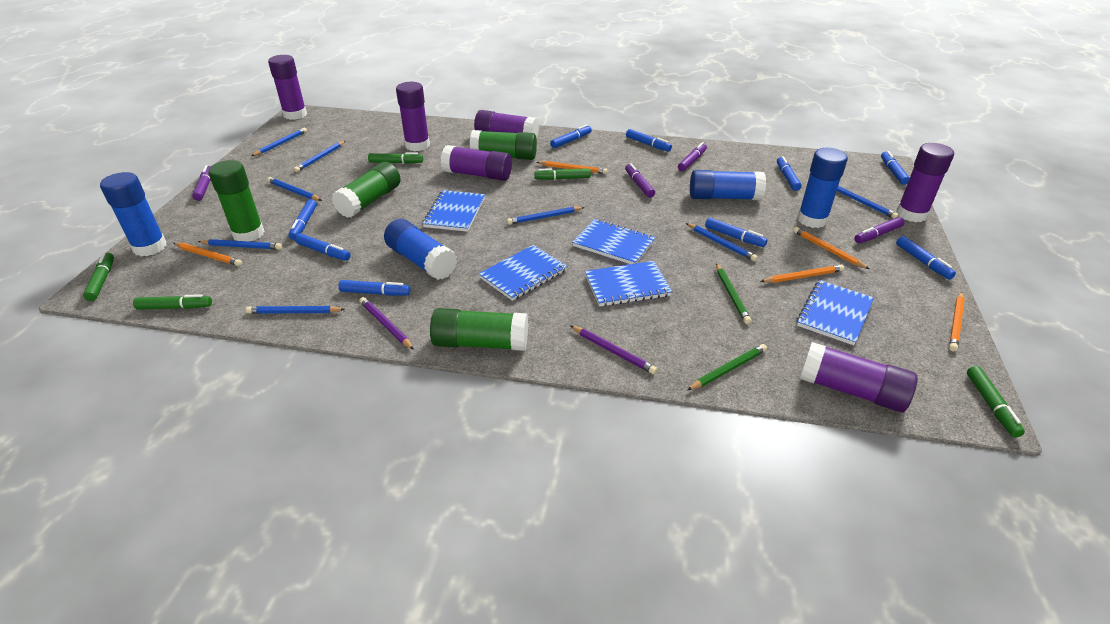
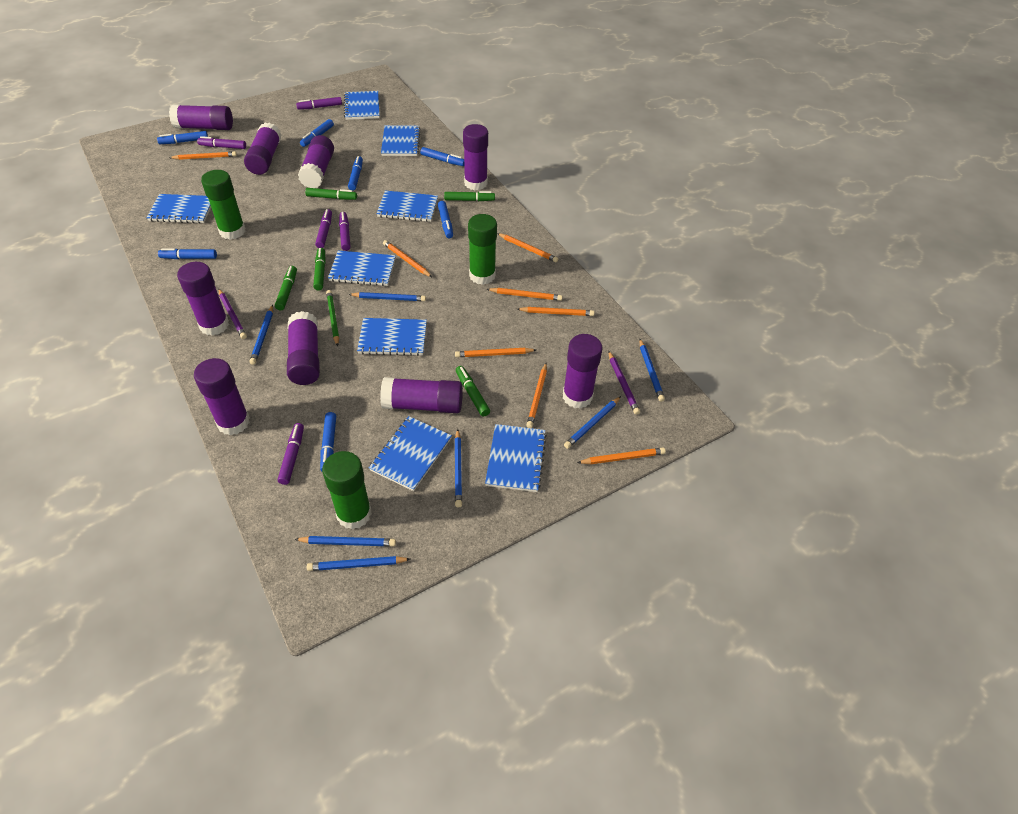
blue glue stick: 4 -> 0
blue marker: 9 -> 7
blue notebook: 5 -> 8
blue pencil: 8 -> 7
green glue stick: 4 -> 3
green pencil: 2 -> 1
orange pencil: 5 -> 8
purple glue stick: 6 -> 9
purple marker: 4 -> 5

